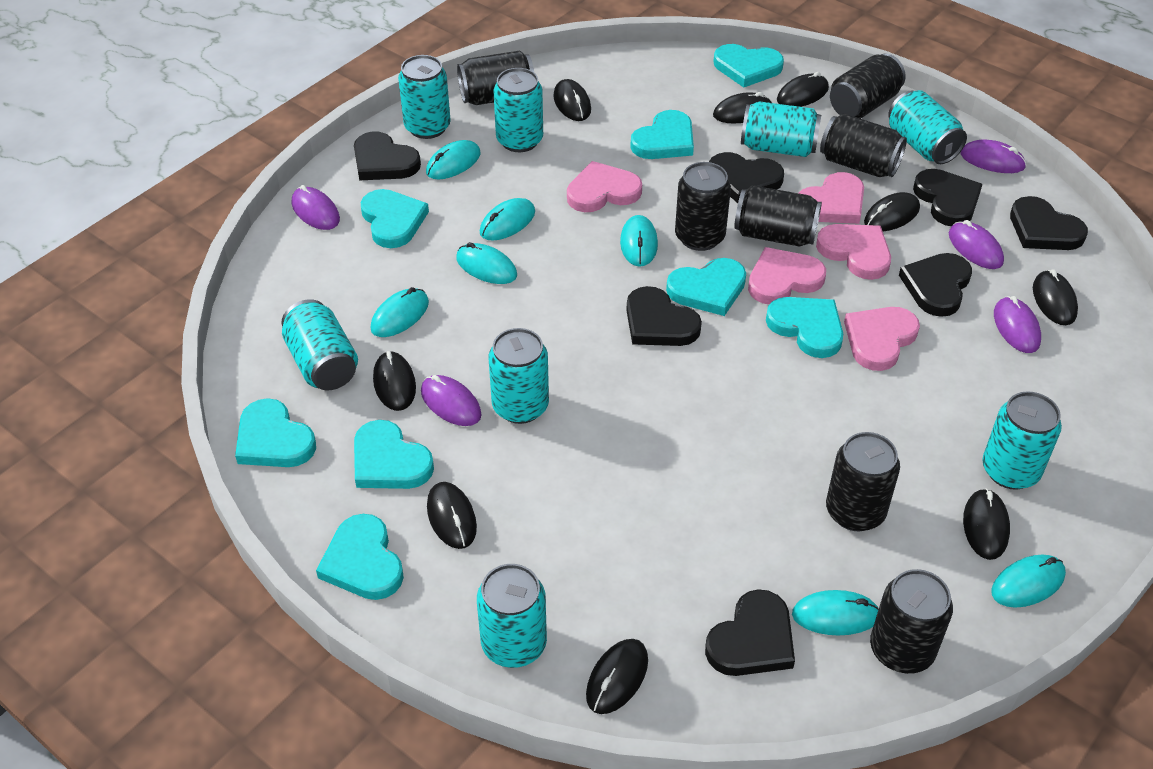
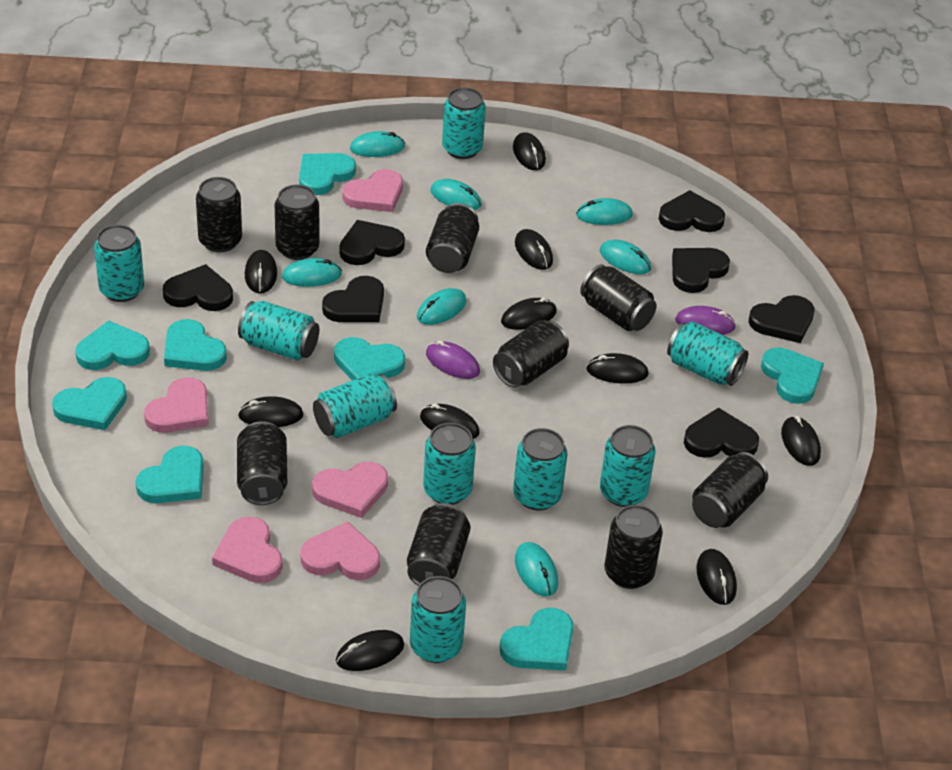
black can: 7 -> 9
black mouse: 9 -> 10
purple mouse: 5 -> 2
turquoise can: 8 -> 9

